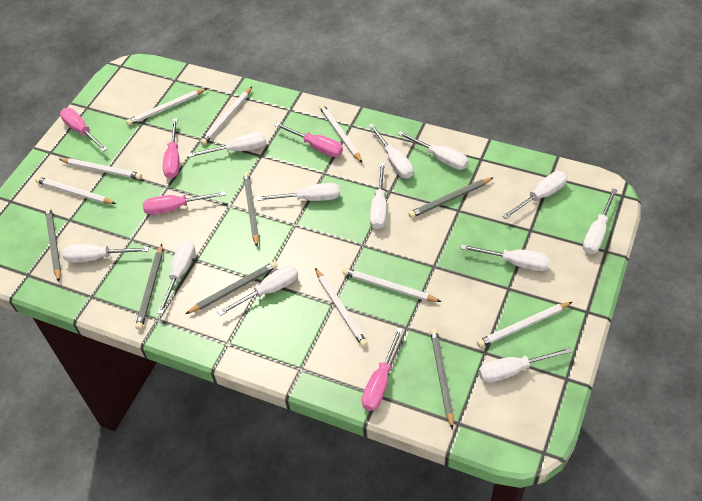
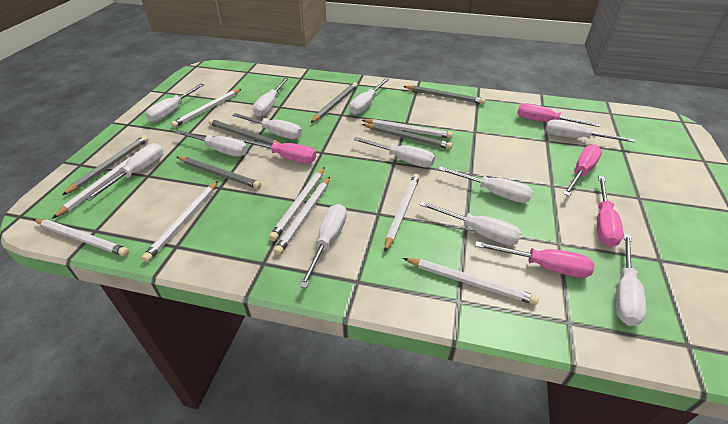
white pencil: 8 -> 9

